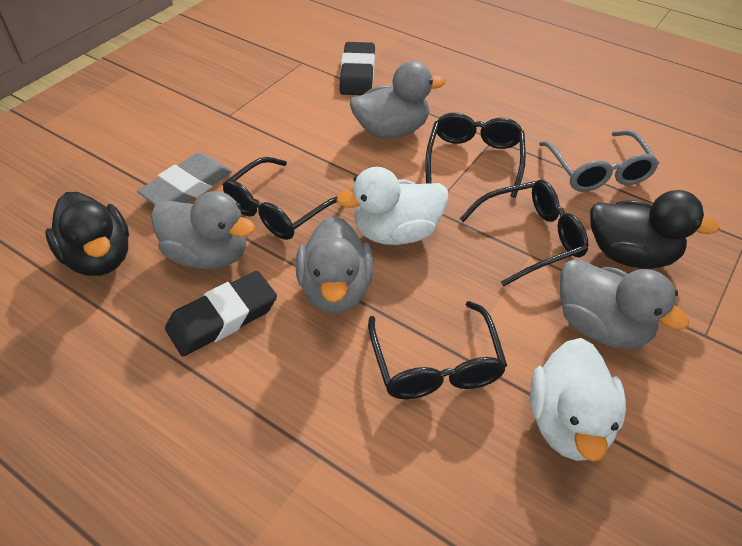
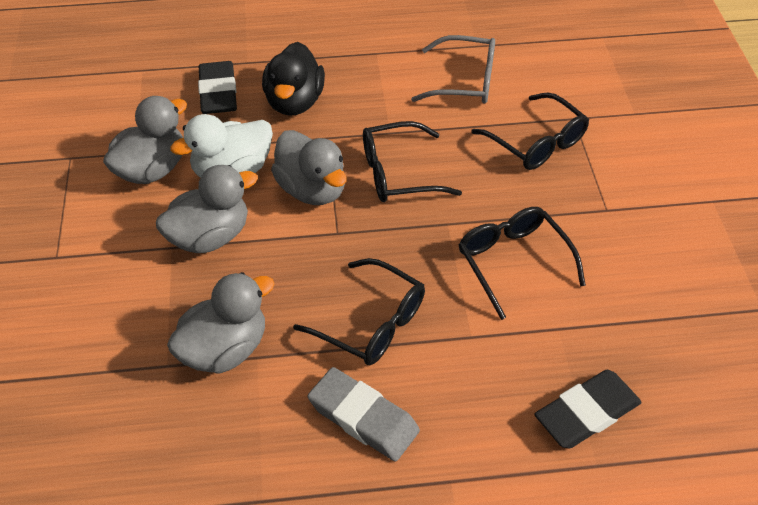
black duck: 2 -> 1
white duck: 2 -> 1

